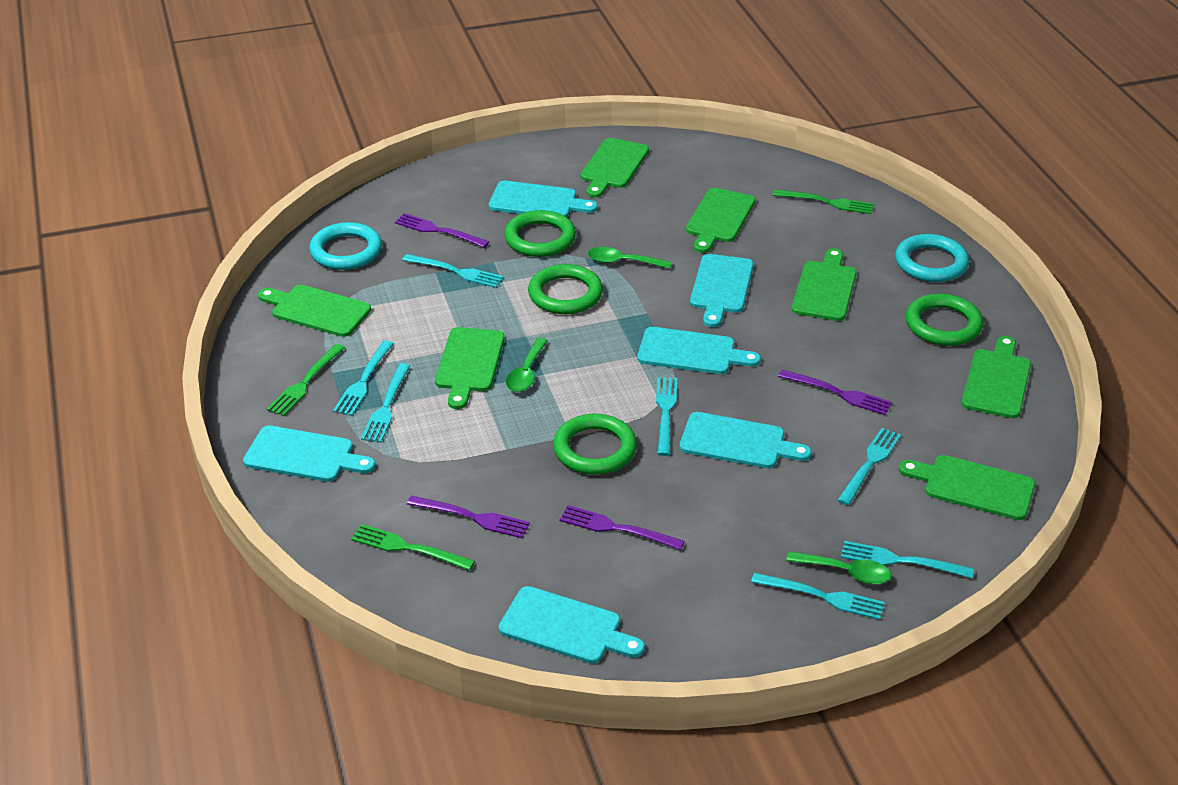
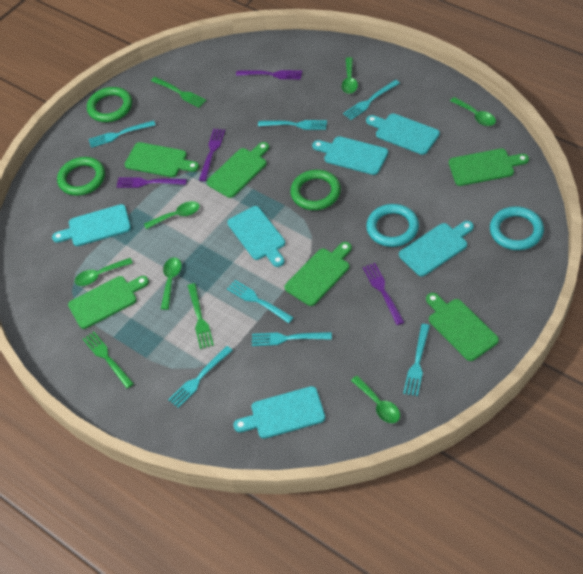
green cutting board: 7 -> 6
green ring: 4 -> 3
green spoon: 3 -> 6

